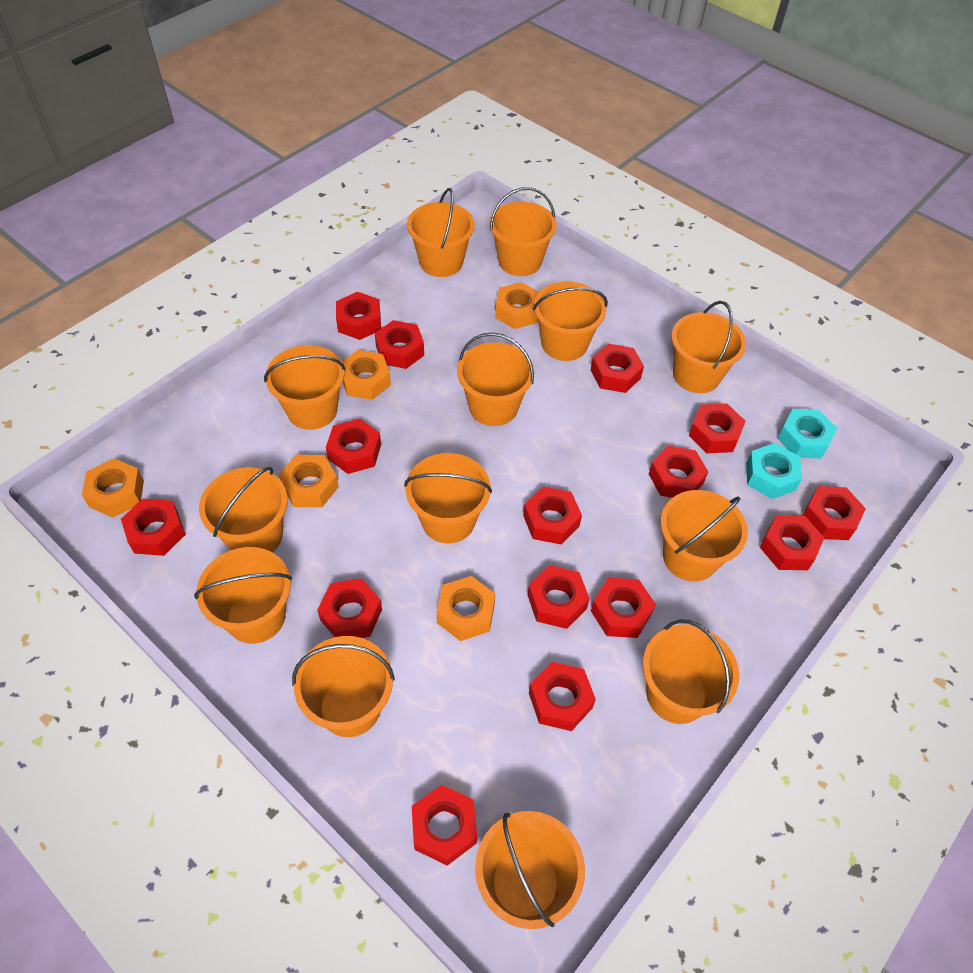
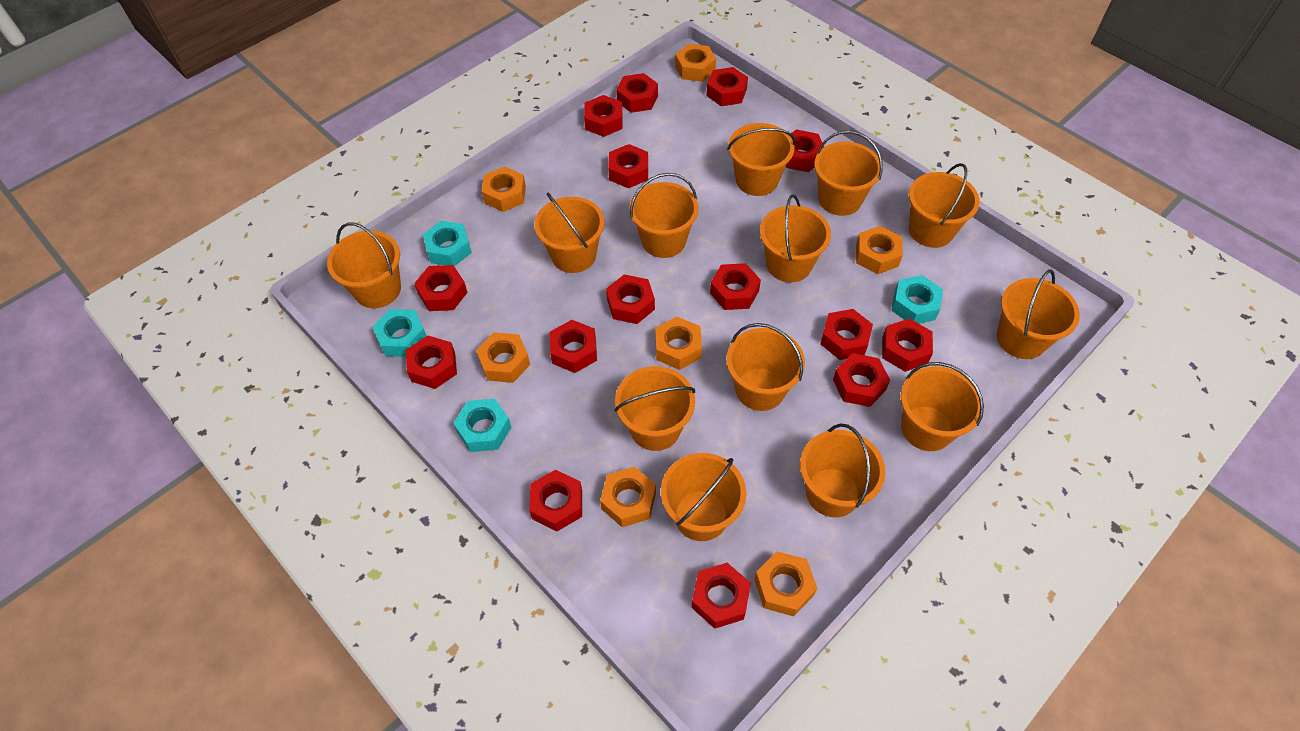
orange nut: 5 -> 7
turquoise nut: 2 -> 4

